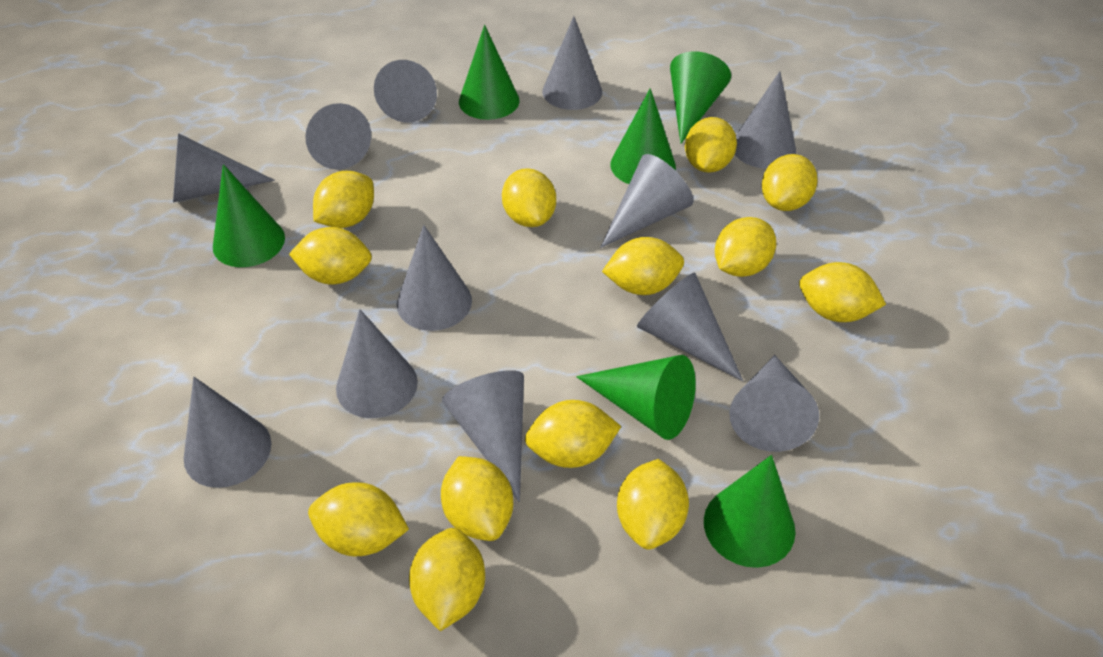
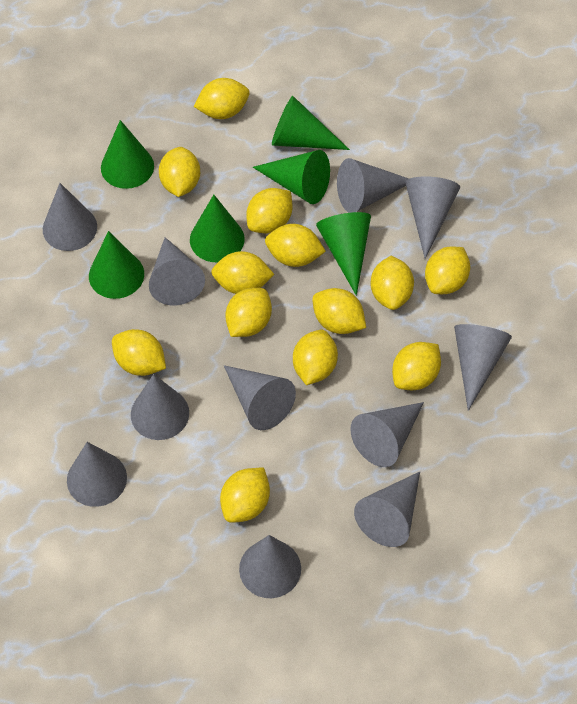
grey cone: 12 -> 11

